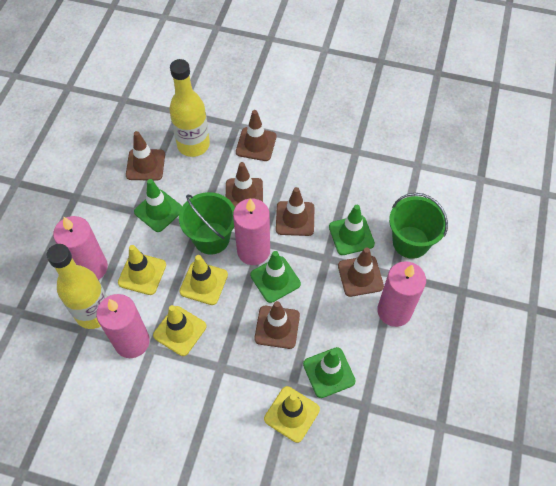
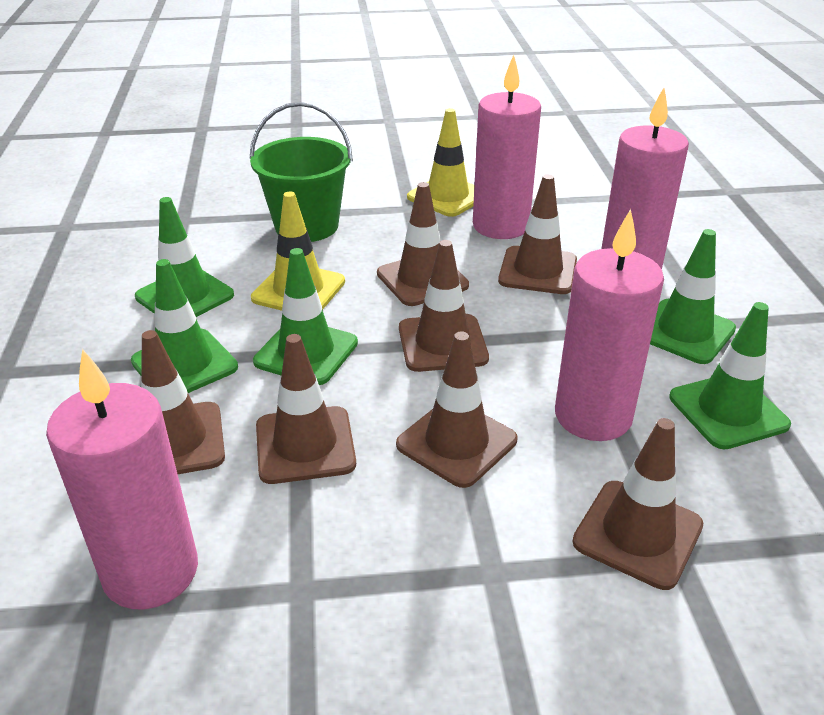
brown traffic cone: 6 -> 7
green bucket: 2 -> 1
green traffic cone: 4 -> 5
yellow bottle: 2 -> 0
yellow traffic cone: 4 -> 2

